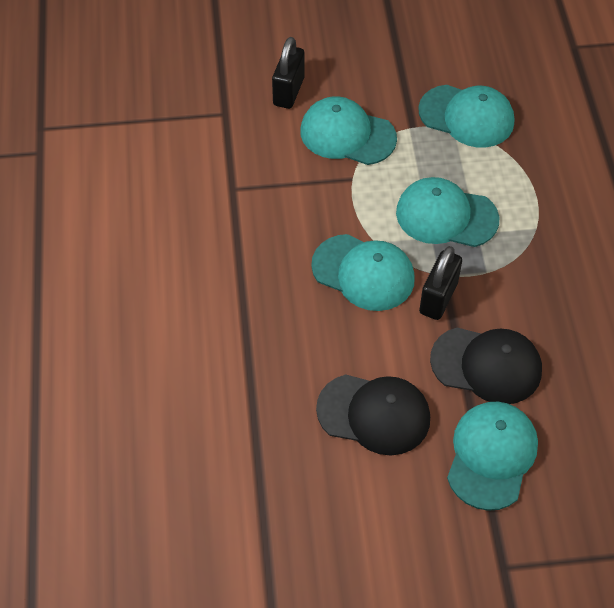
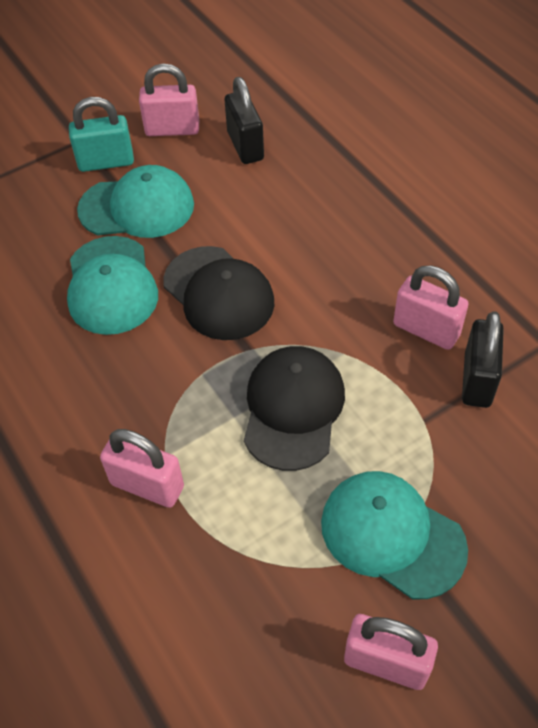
pink padlock: 0 -> 4
turquoise cap: 5 -> 3
turquoise padlock: 0 -> 1

